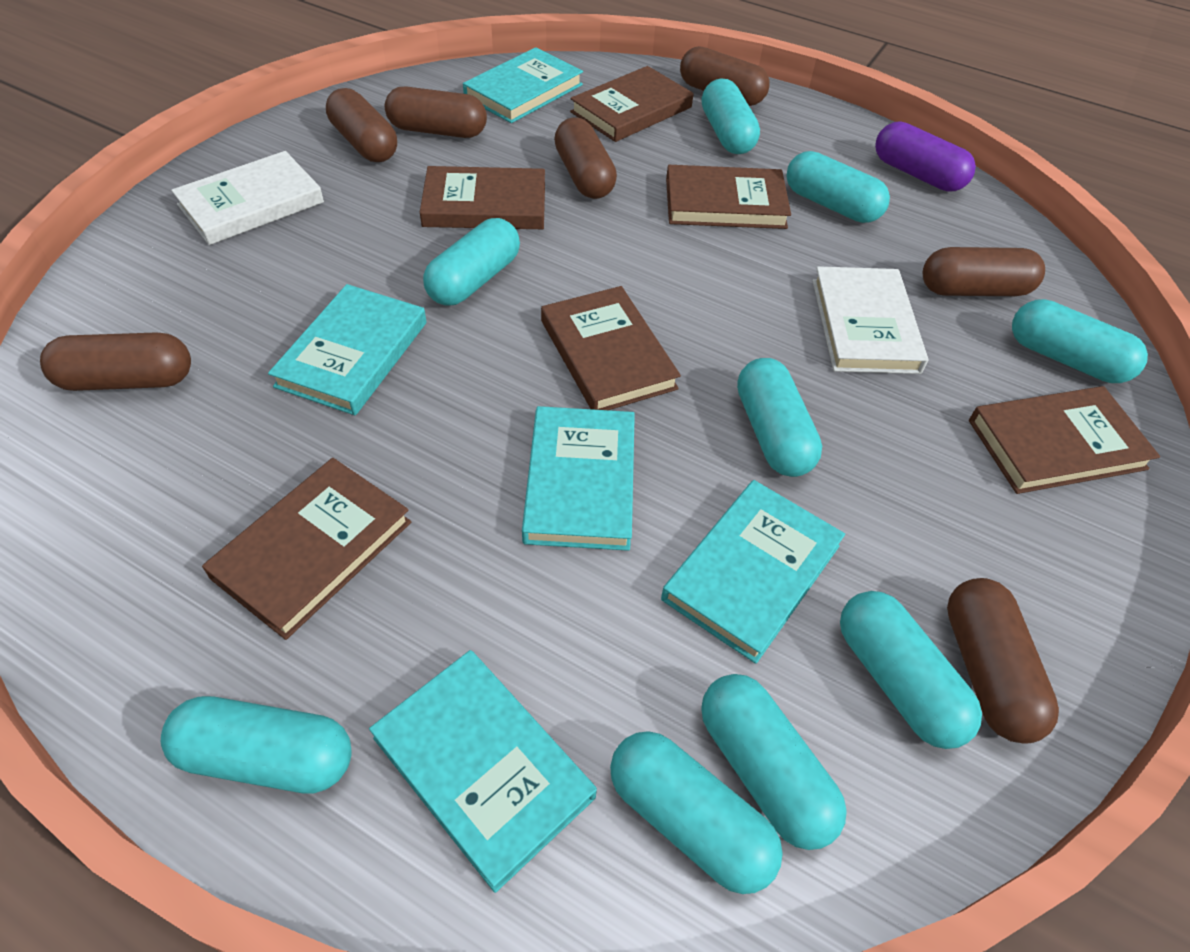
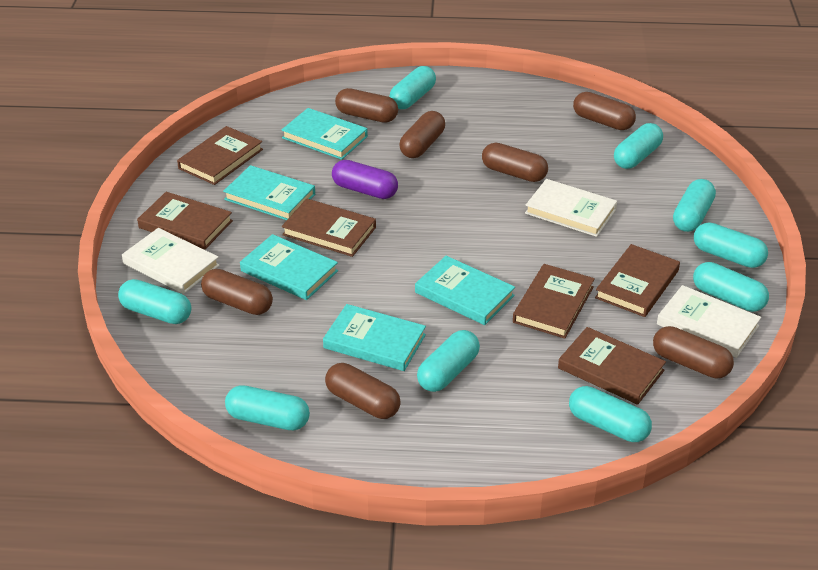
white book: 2 -> 3

